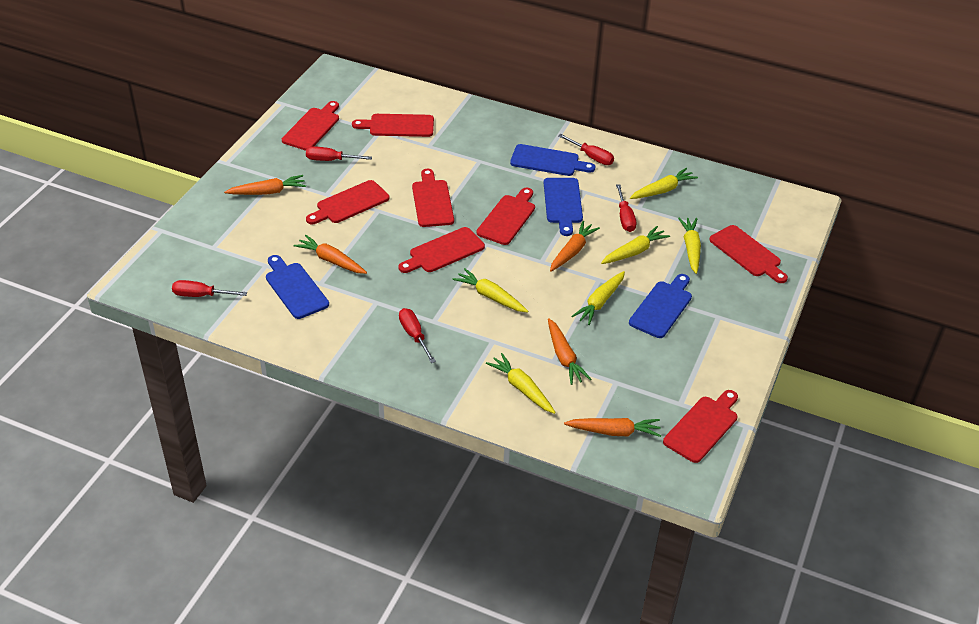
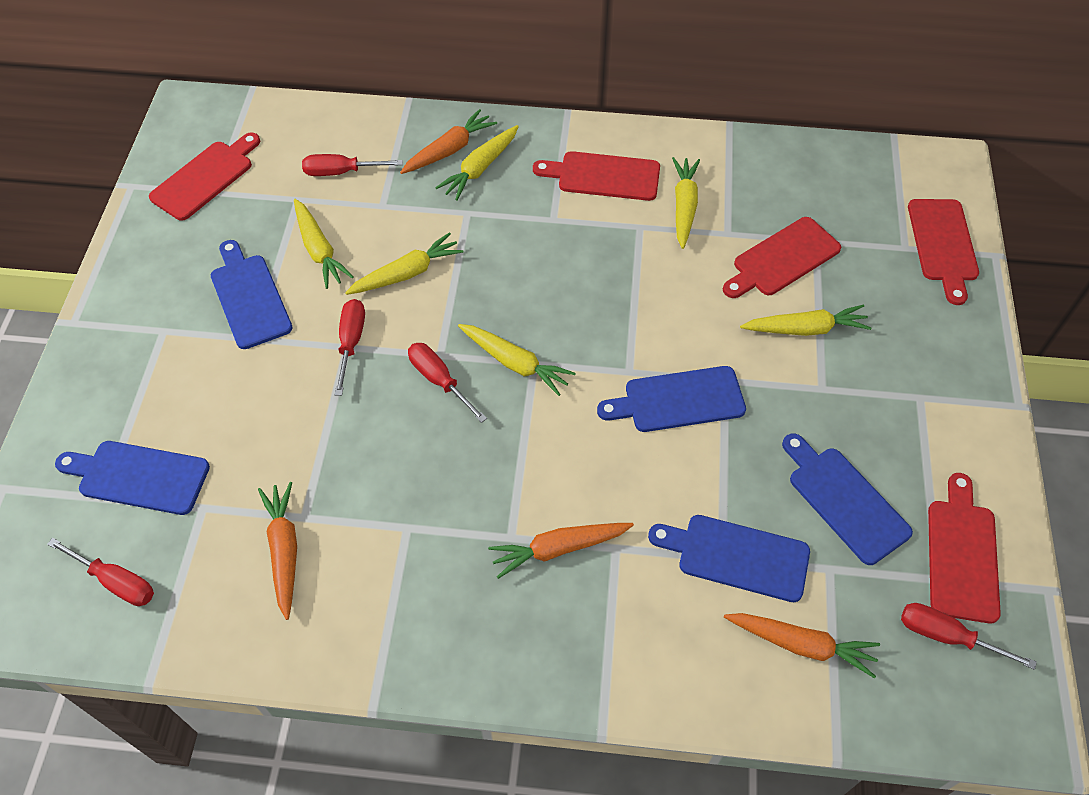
blue cutting board: 4 -> 5
orange carrot: 5 -> 4
red cutting board: 8 -> 5

